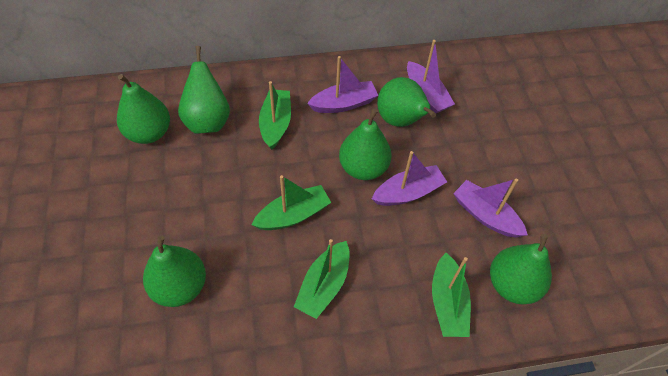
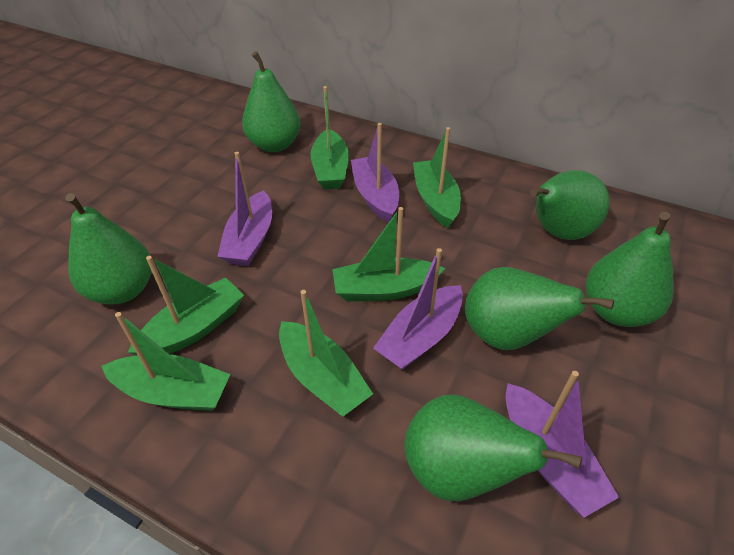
green boat: 4 -> 6

